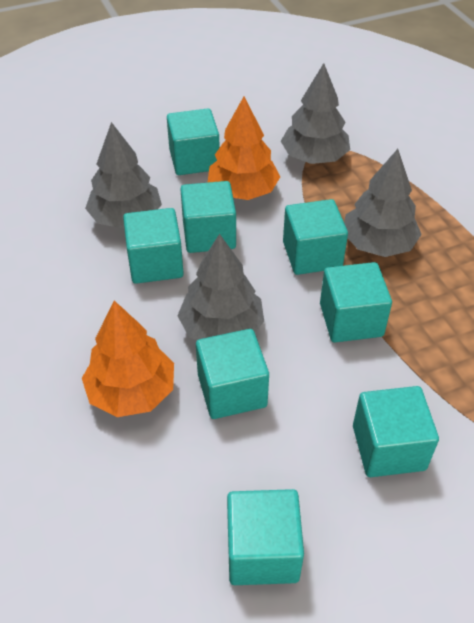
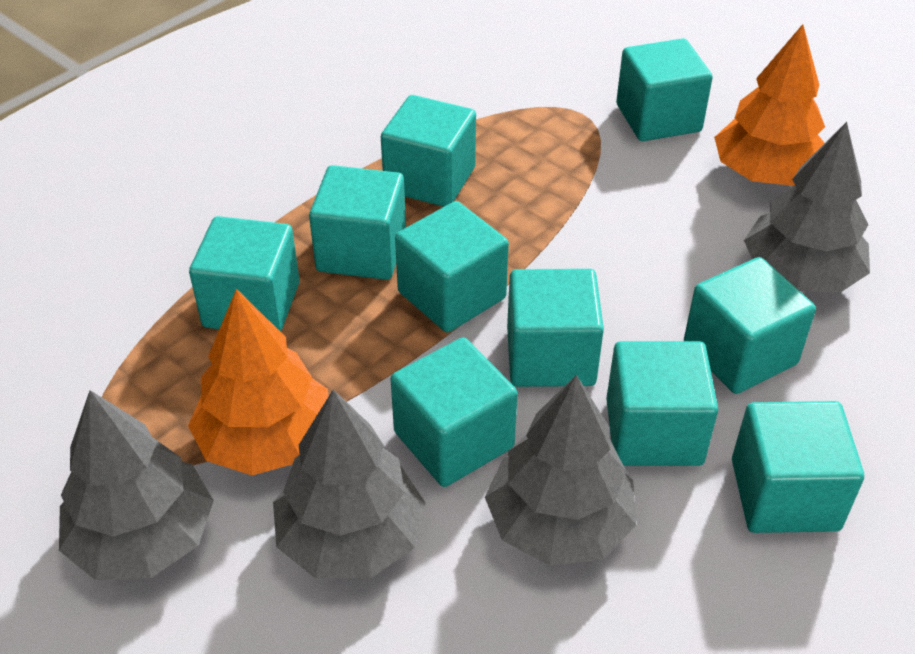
turquoise cube: 8 -> 10

